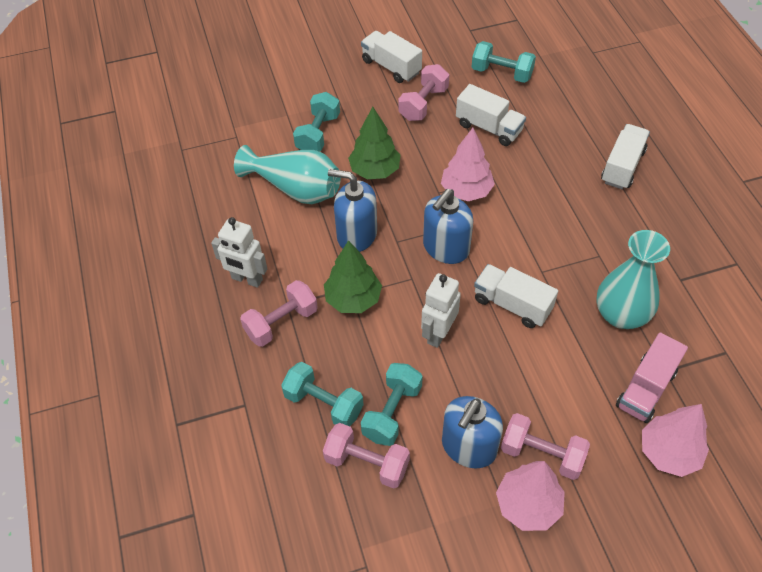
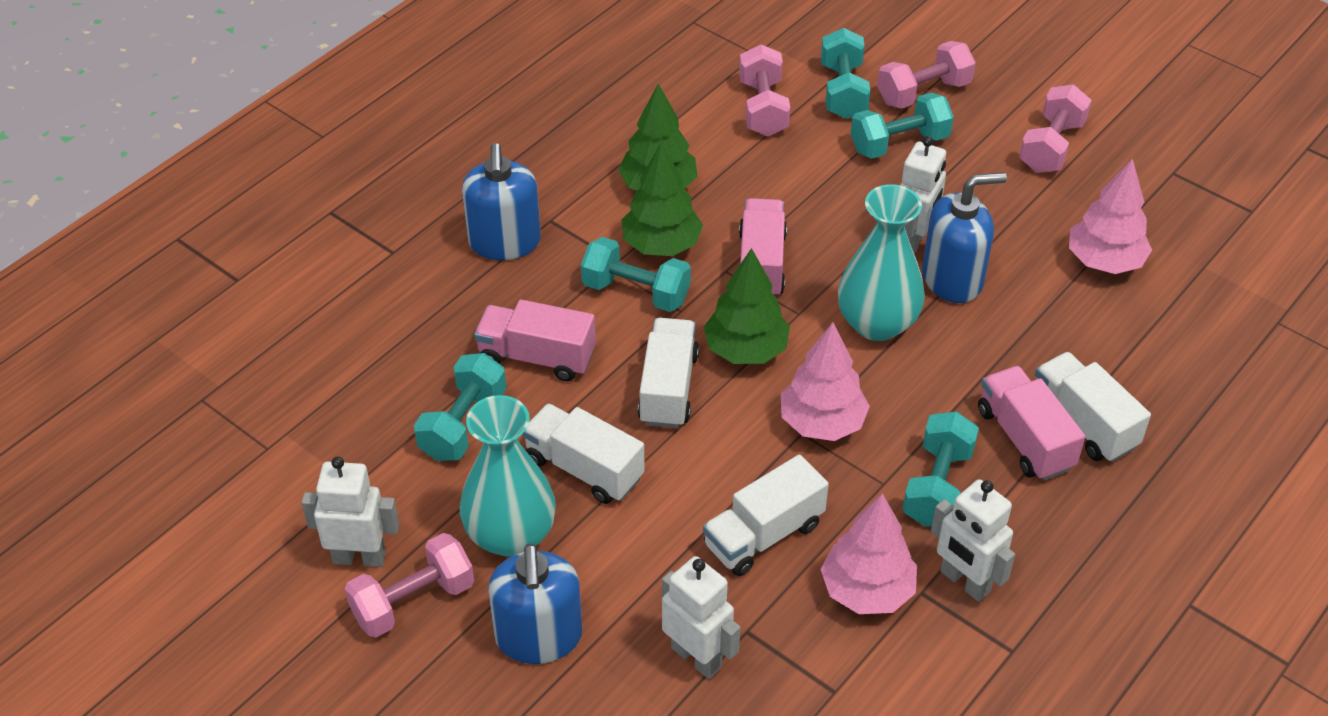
green tree: 2 -> 3
pink truck: 1 -> 3
turquoise dumbbell: 4 -> 5
white robot: 2 -> 4

